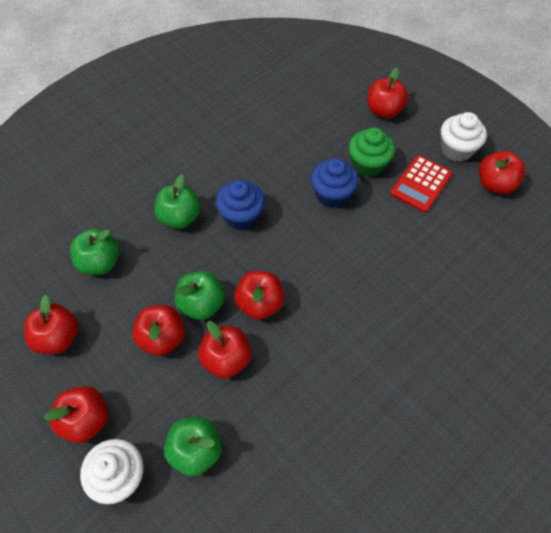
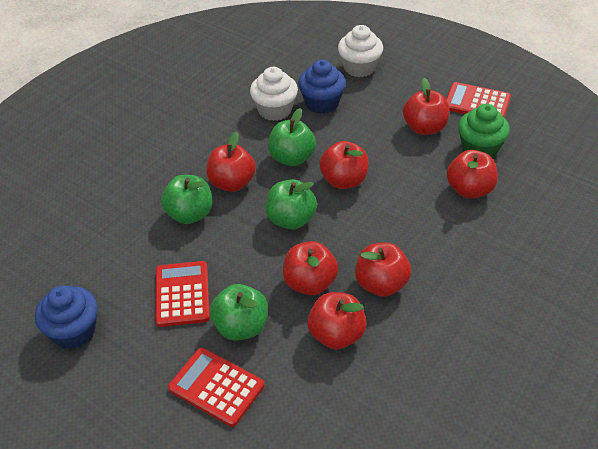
red calculator: 1 -> 3

